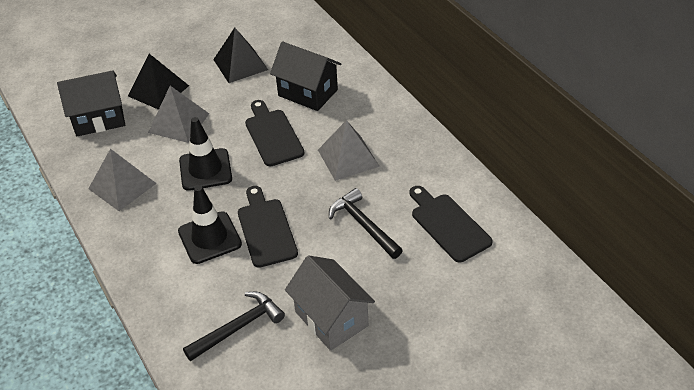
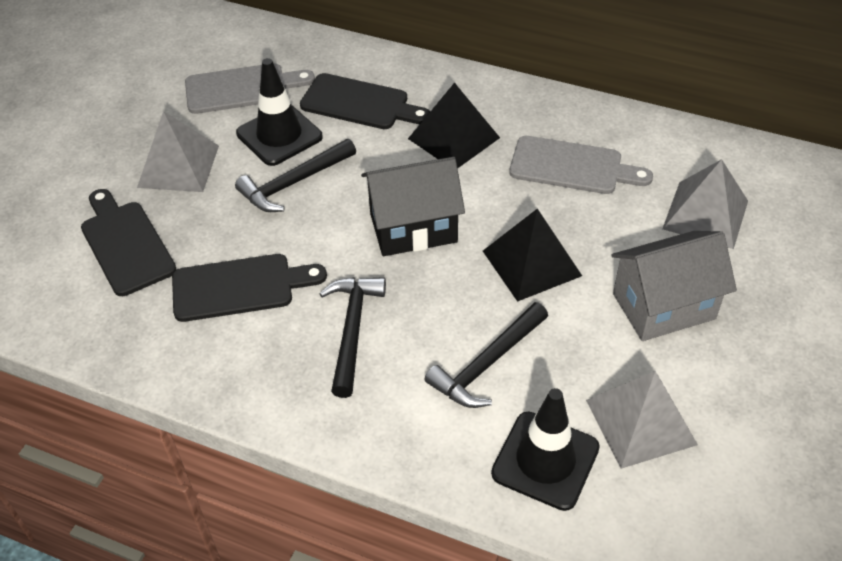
black hammer: 2 -> 3
black house: 2 -> 1
grey cutting board: 0 -> 2

